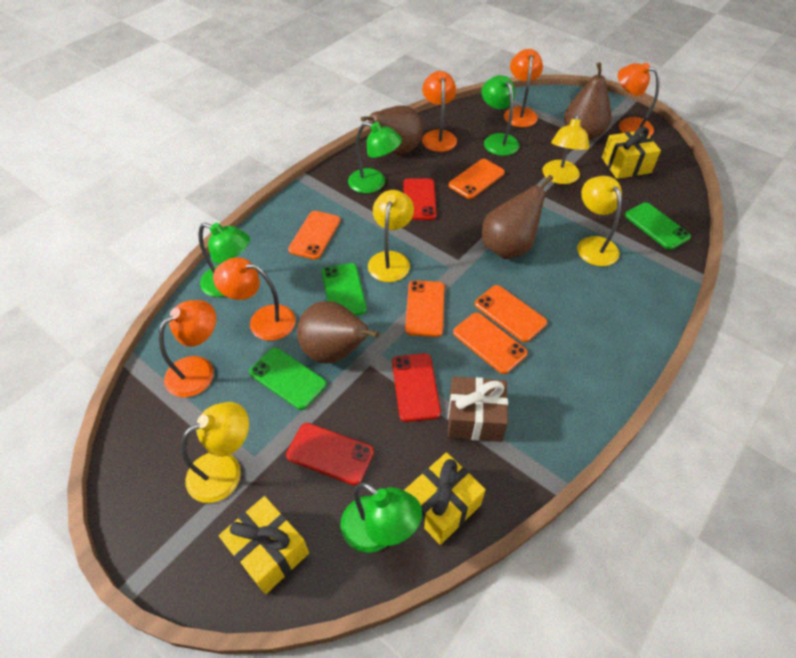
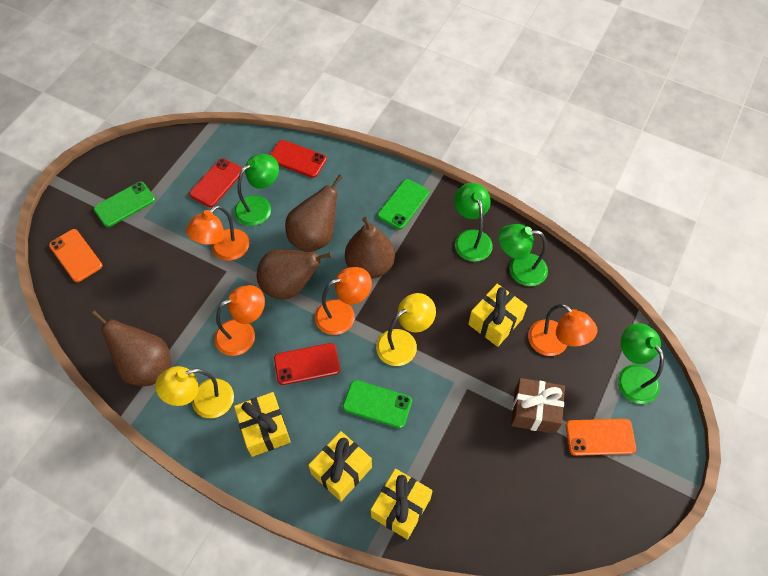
orange lamp: 5 -> 4
orange phone: 5 -> 2
yellow gift: 3 -> 4
yellow lamp: 4 -> 2

